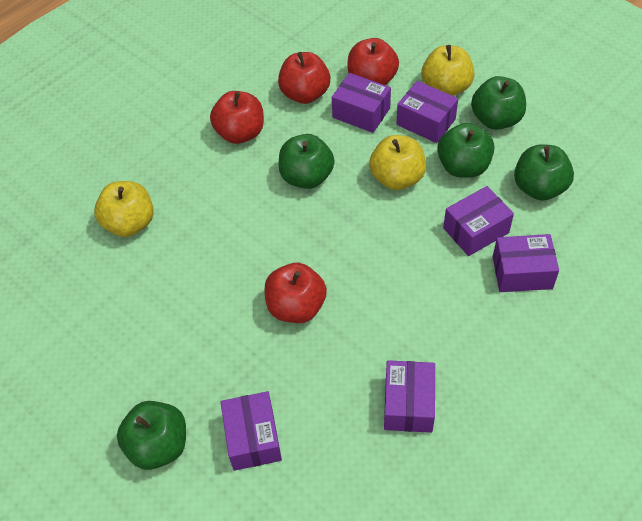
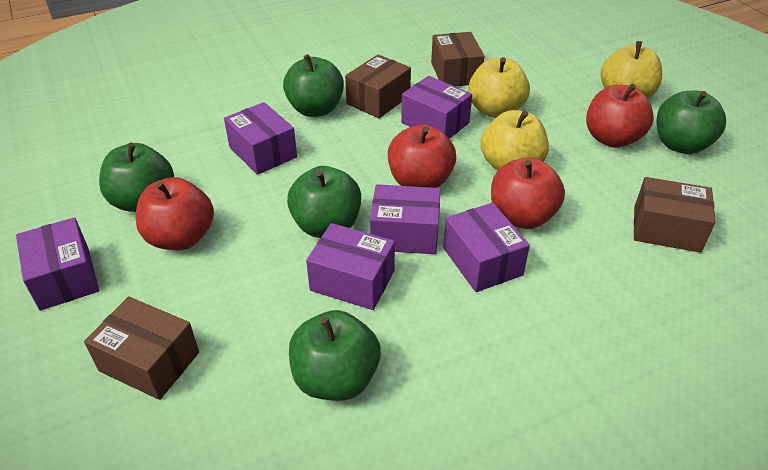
brown box: 0 -> 4

